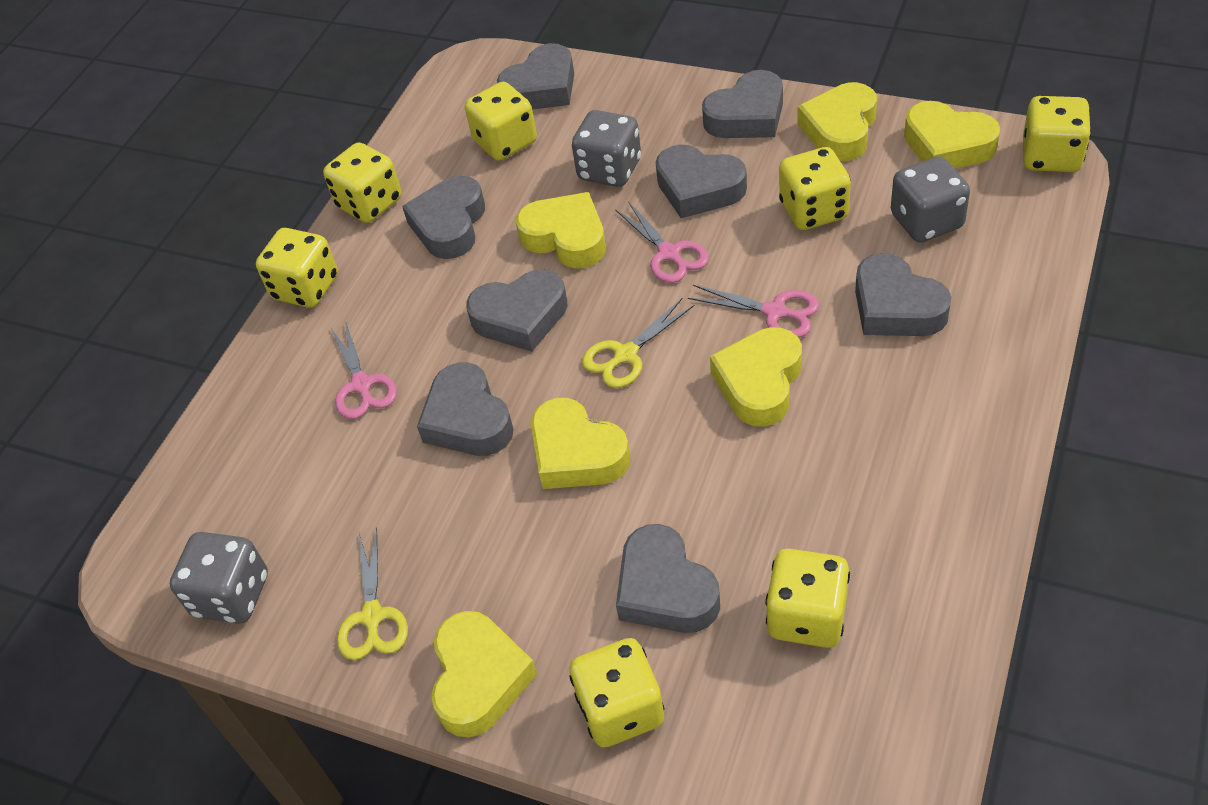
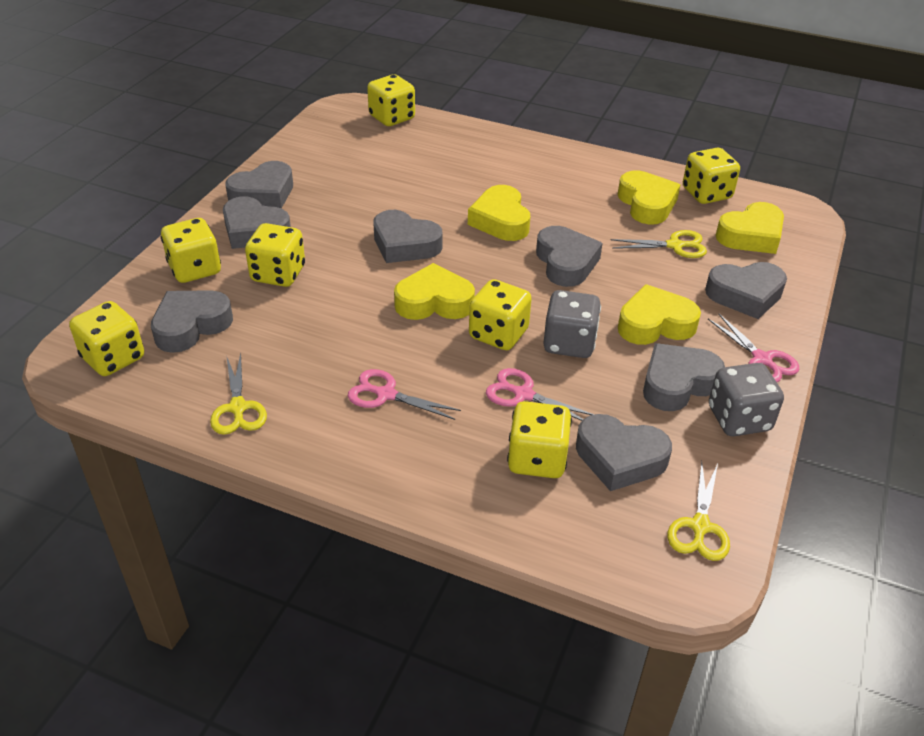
grey dice: 3 -> 2
yellow heart: 6 -> 5
yellow scissors: 2 -> 3

